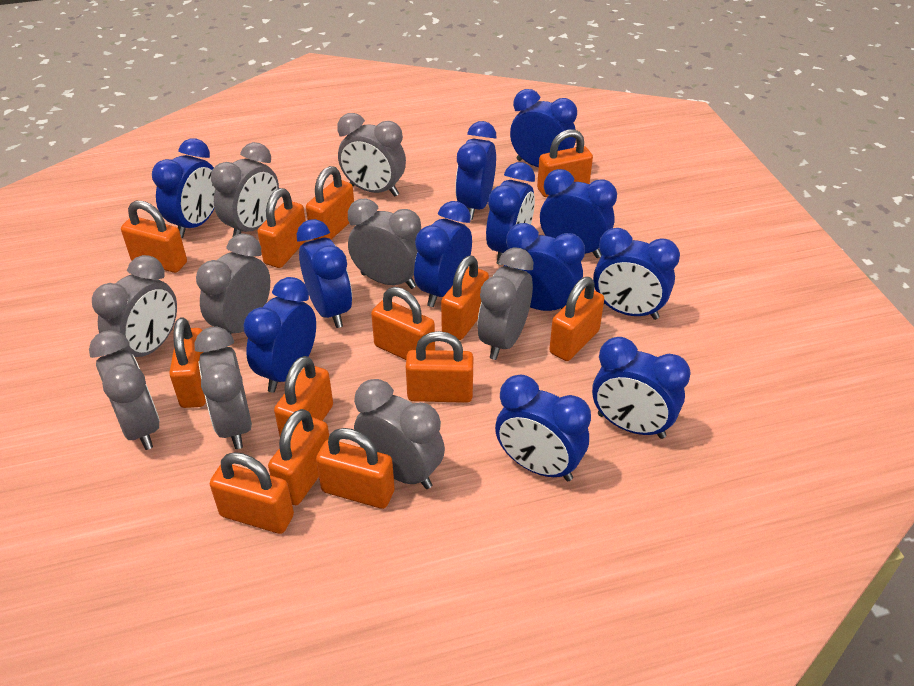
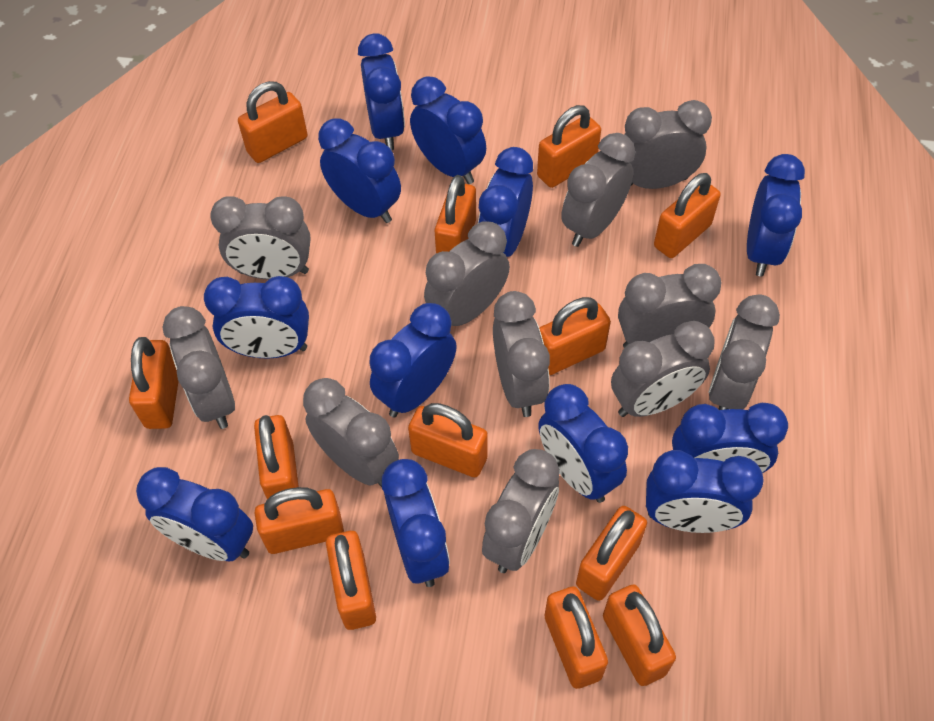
grey clock: 9 -> 11

